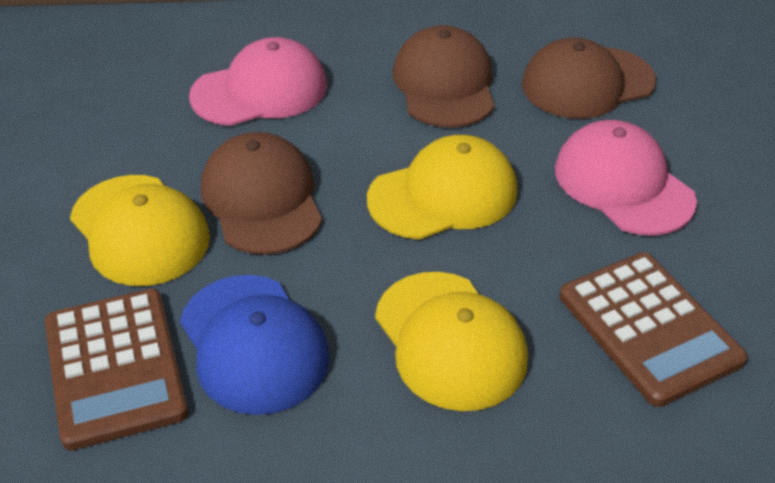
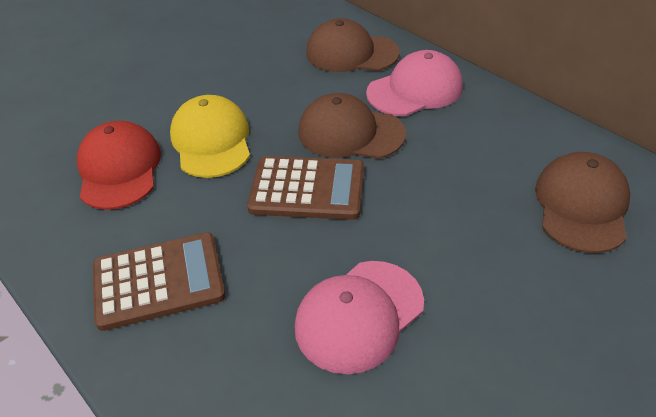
blue cap: 1 -> 0
red cap: 0 -> 1
yellow cap: 3 -> 1

